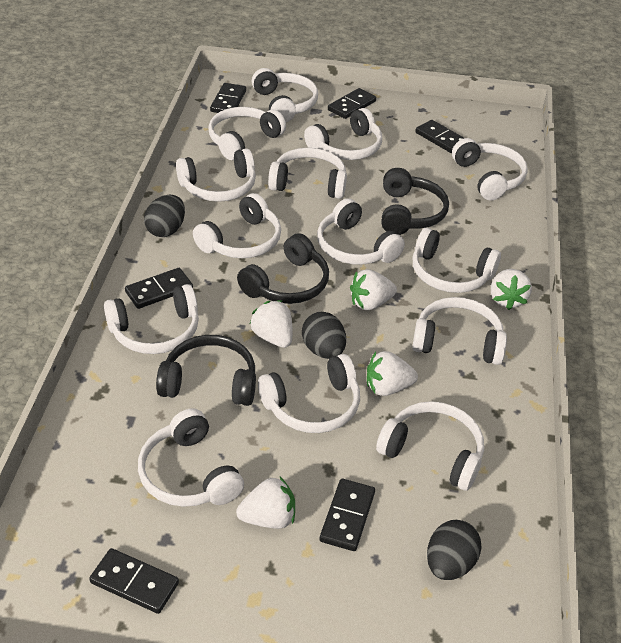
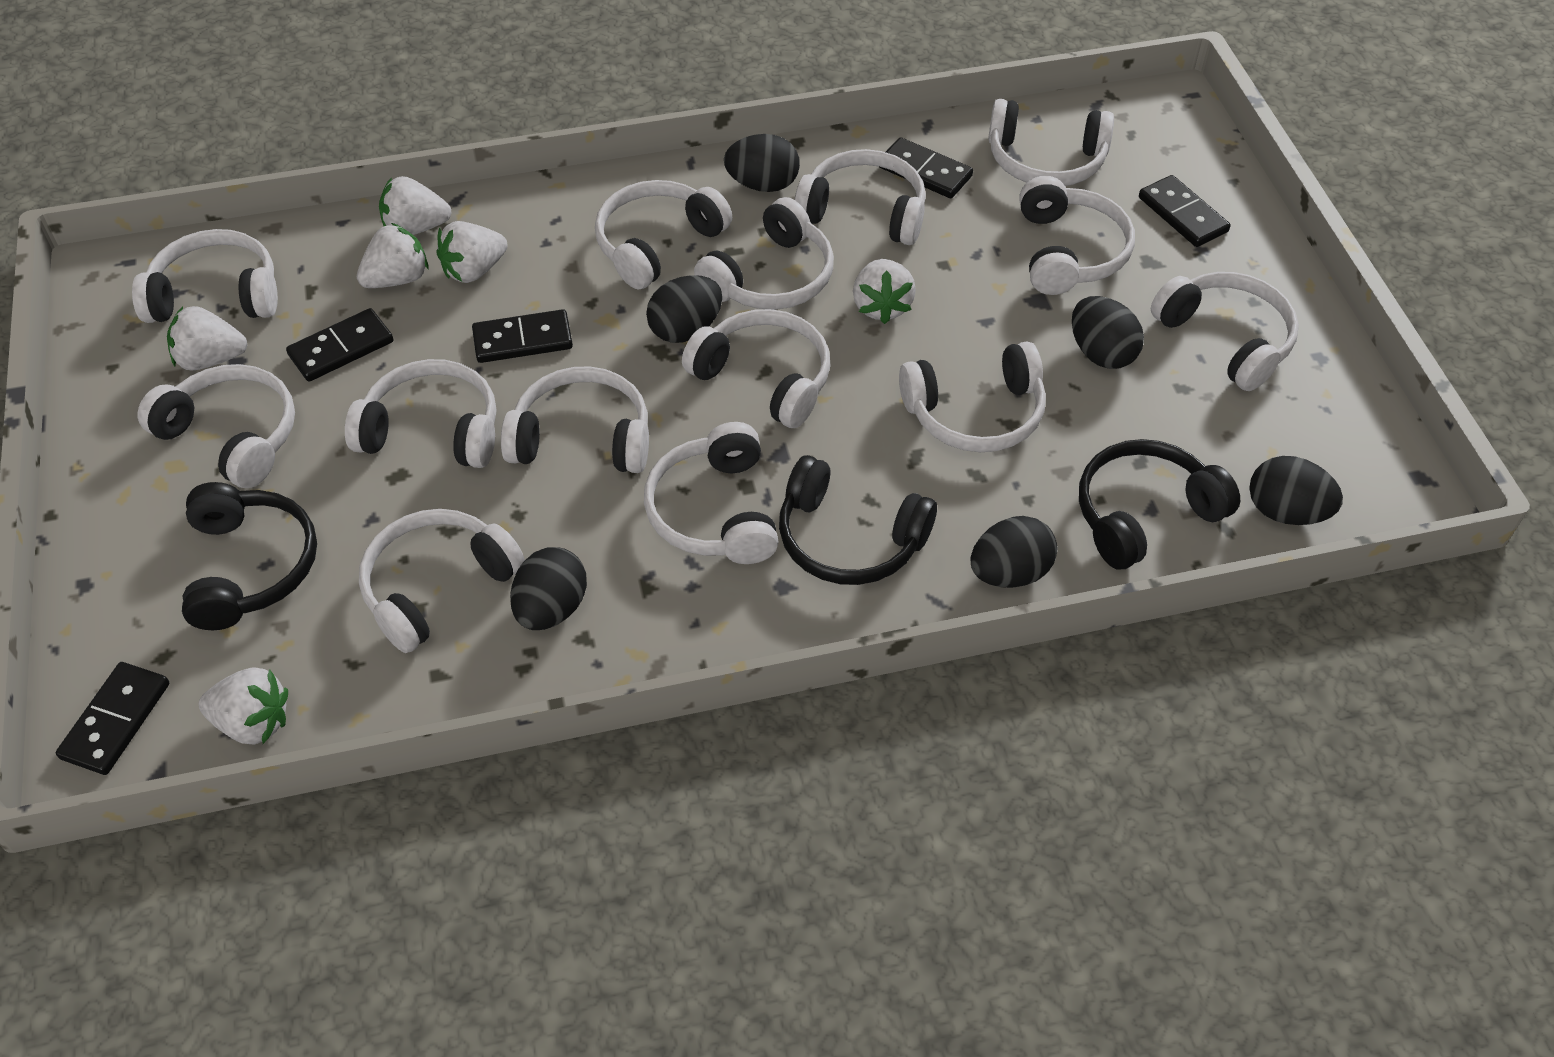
black domino: 6 -> 5
black egg: 3 -> 6
white strawberry: 5 -> 6

